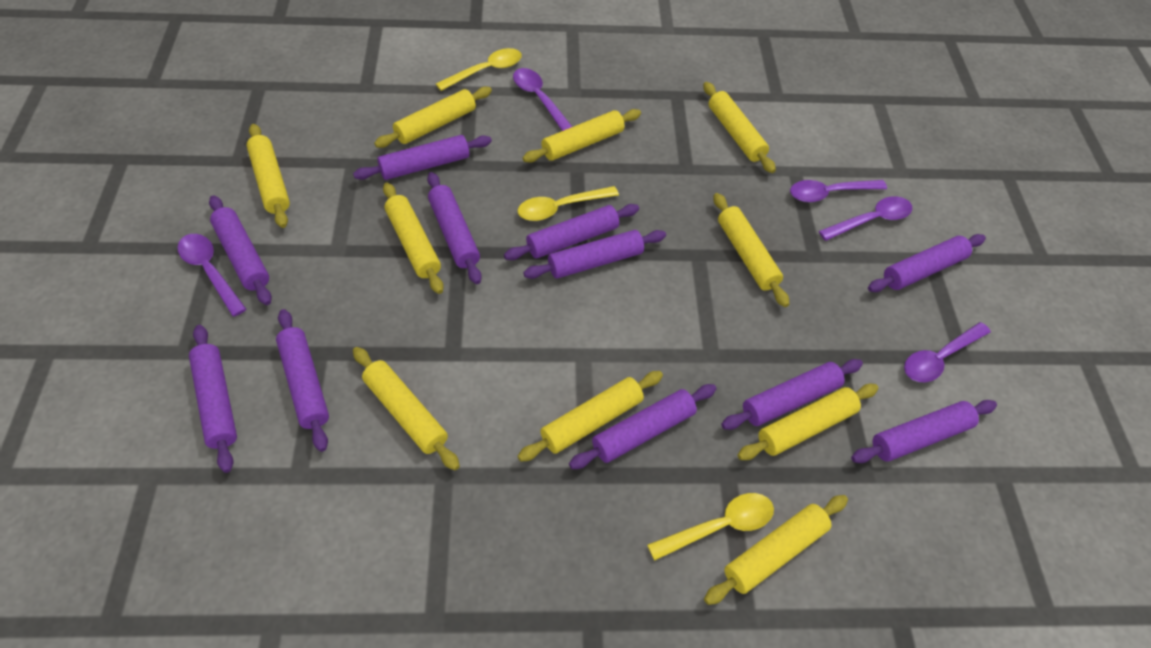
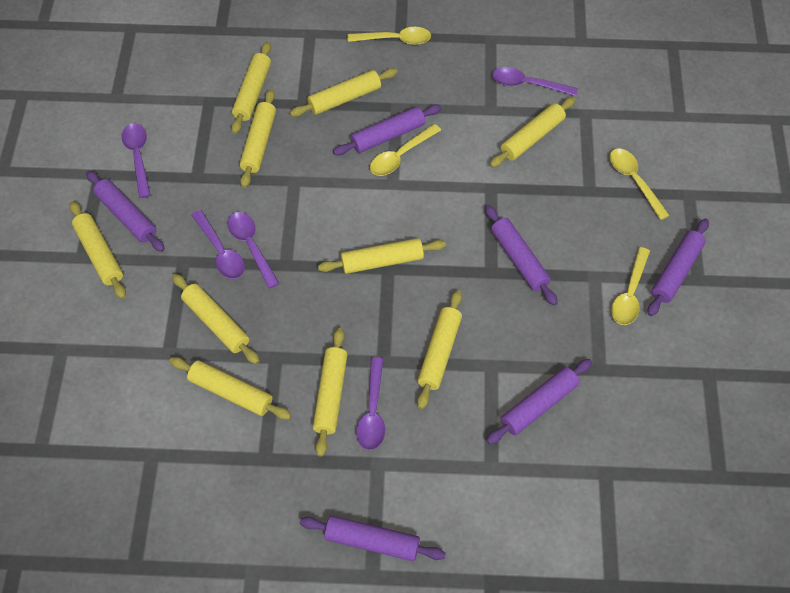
purple rolling pin: 11 -> 6
yellow spoon: 3 -> 4

